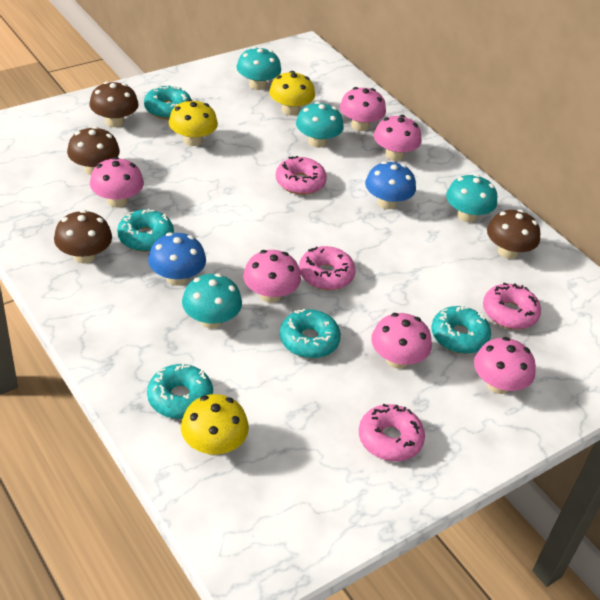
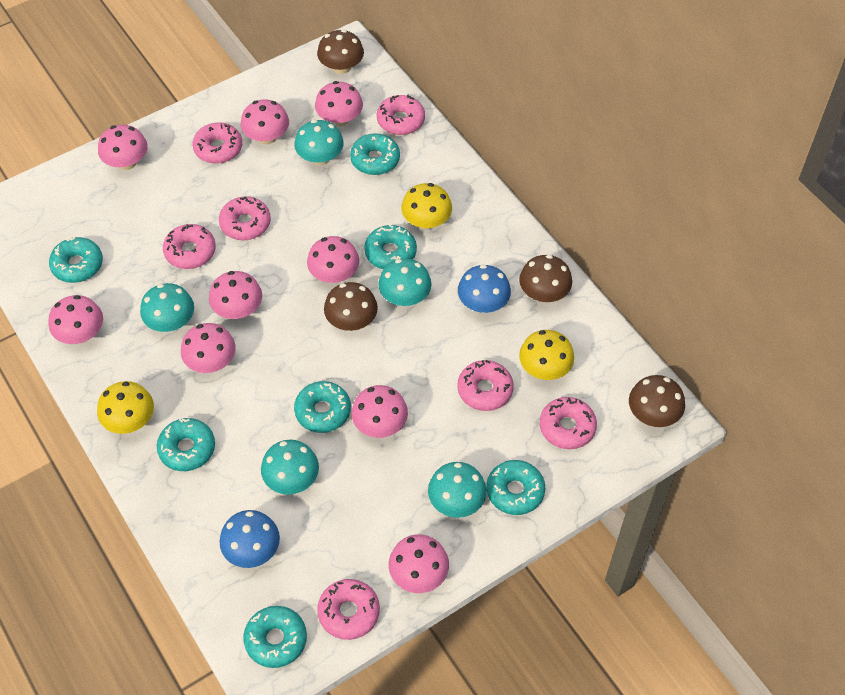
pink donut: 4 -> 7
pink mushroom: 6 -> 9
turquoise donut: 5 -> 7
turquoise mushroom: 4 -> 5

